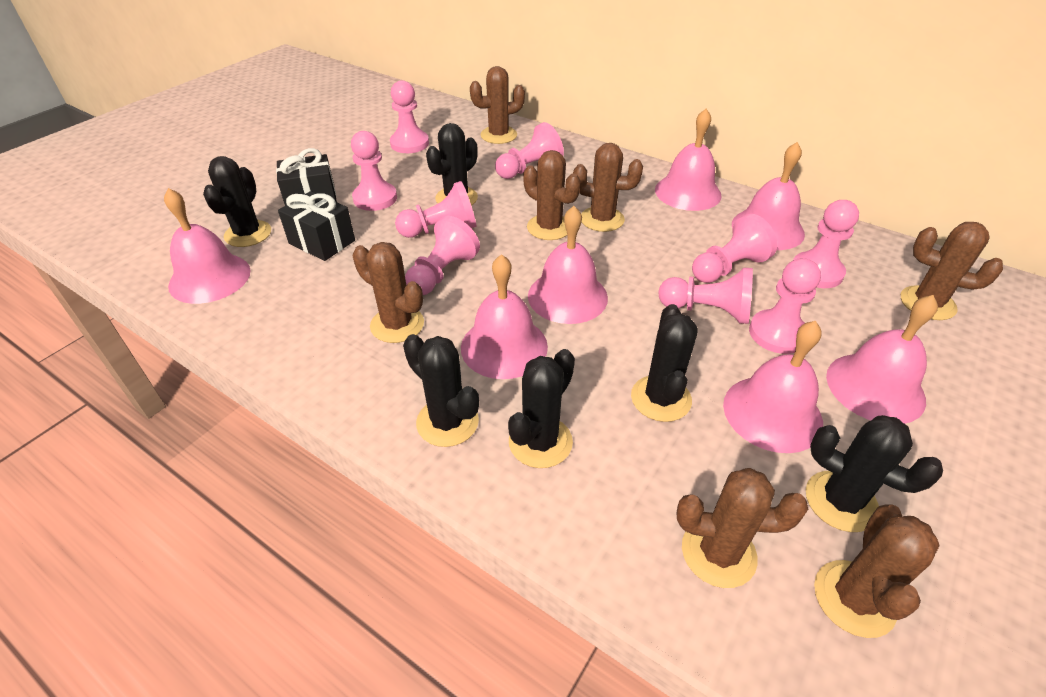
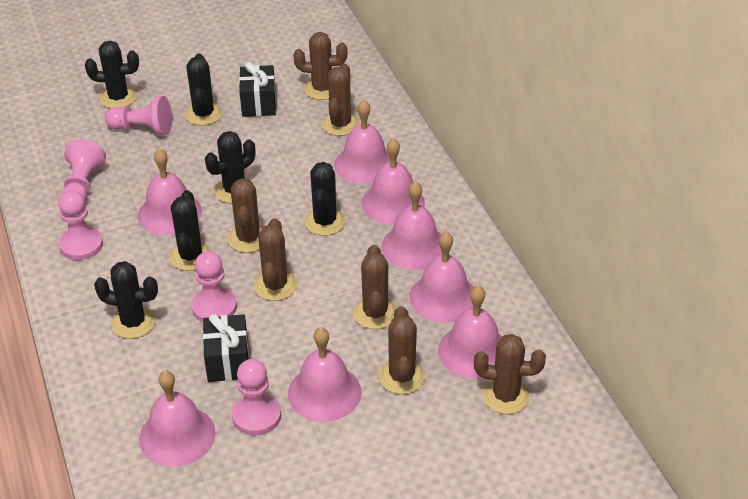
pink bell: 7 -> 8
pink pawn: 9 -> 5

